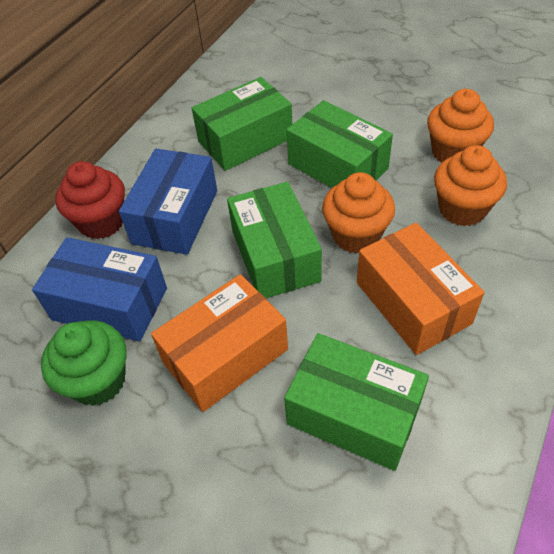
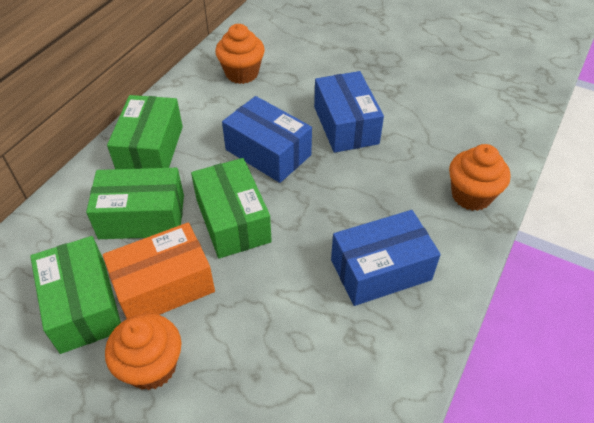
blue box: 2 -> 3
green cupcake: 1 -> 0
orange box: 2 -> 1
red cupcake: 1 -> 0

